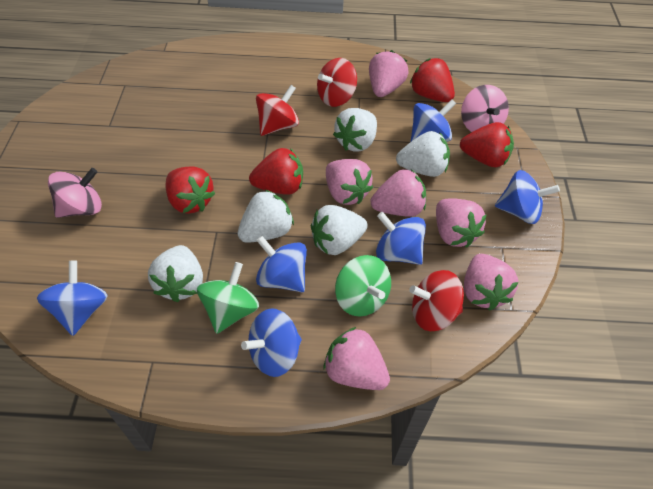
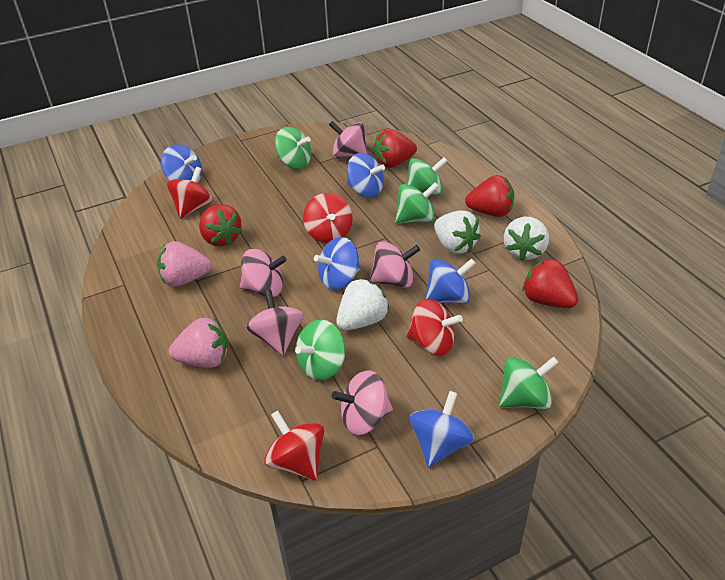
blue spinning top: 6 -> 5
green spinning top: 2 -> 5
pink spinning top: 2 -> 5
pink strawberry: 6 -> 2
red spinning top: 3 -> 4
white strawberry: 5 -> 3

